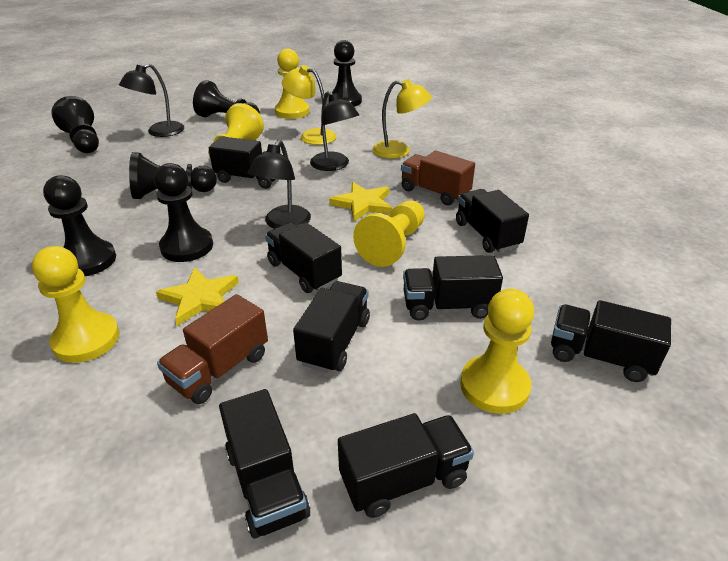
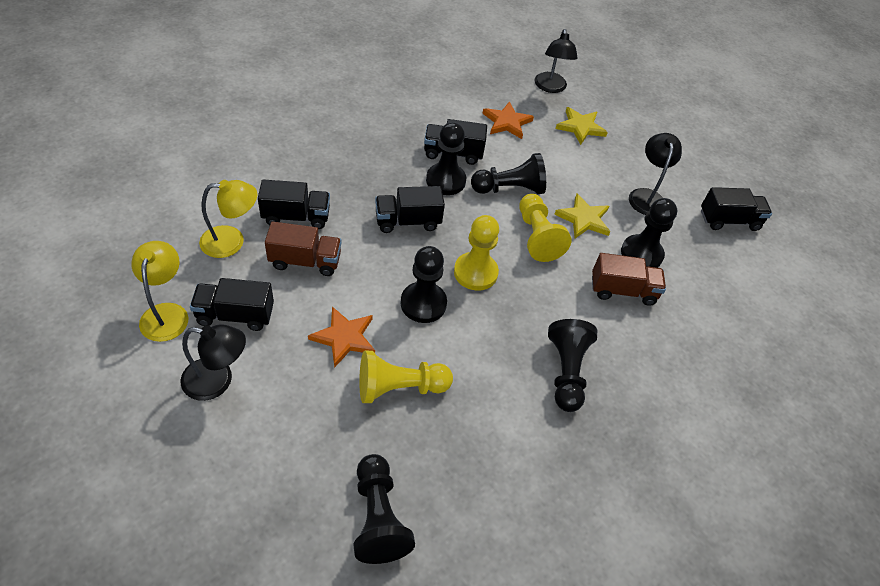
black truck: 8 -> 5
orange star: 0 -> 2
yellow pawn: 5 -> 3

